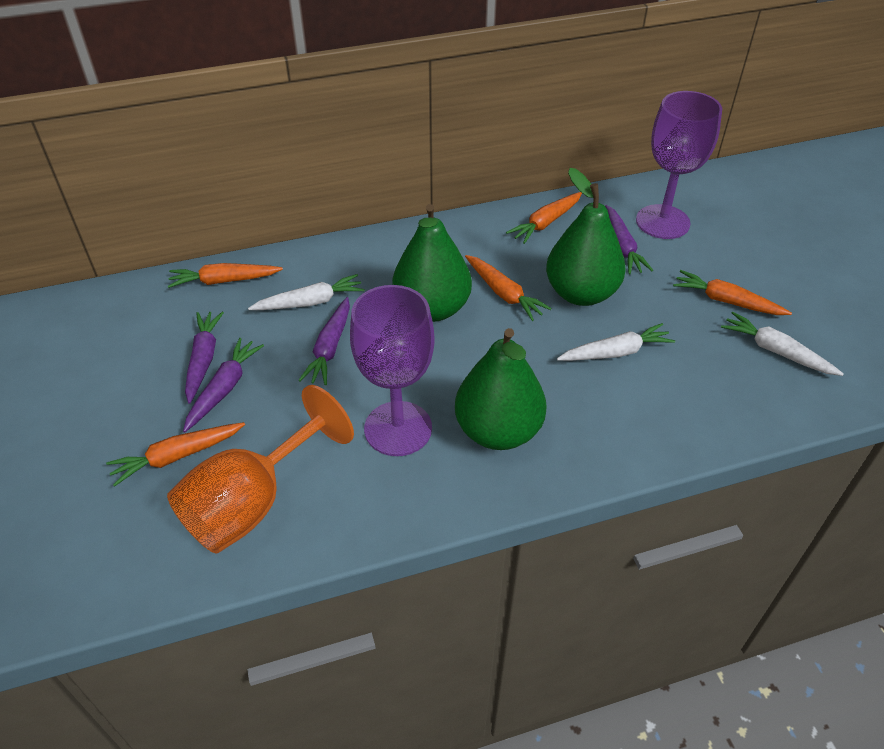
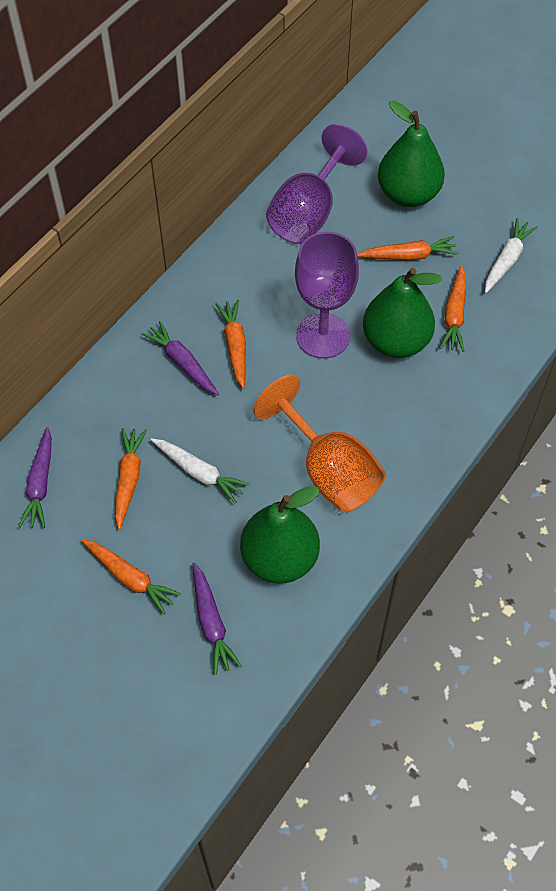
purple carrot: 4 -> 3
white carrot: 3 -> 2

